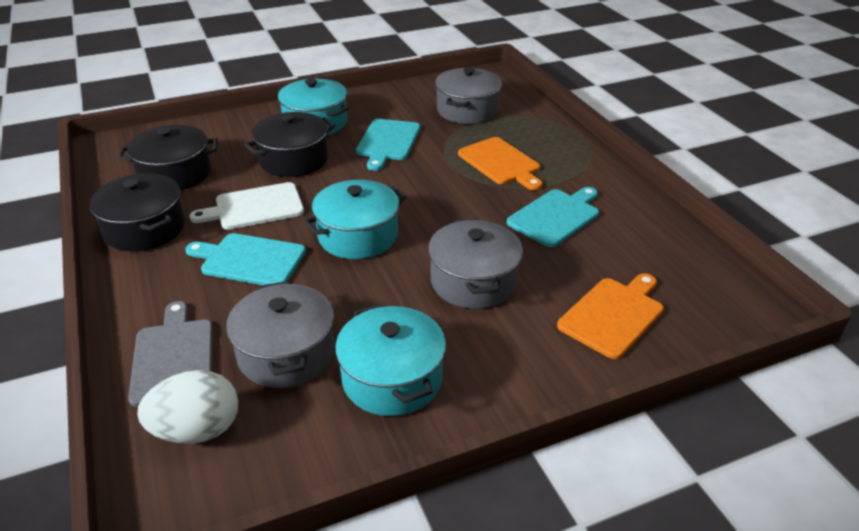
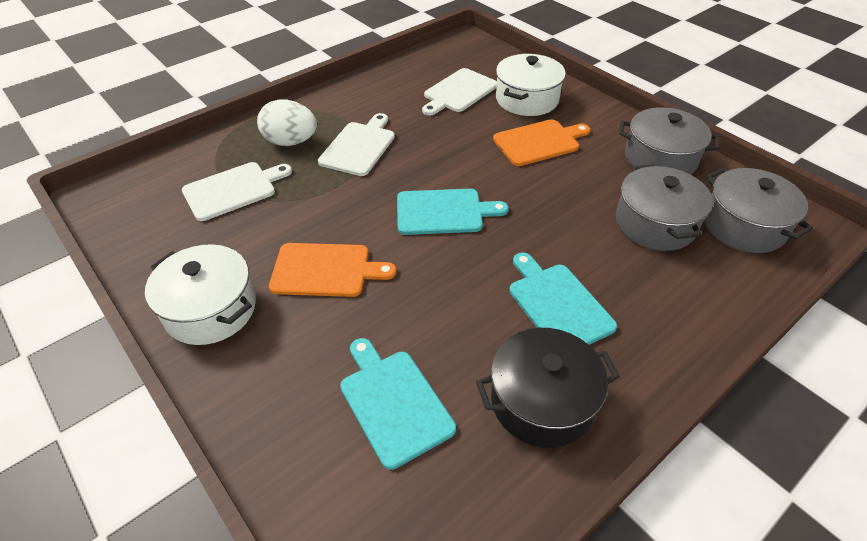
black pot: 3 -> 1
grey cutting board: 1 -> 0
turquoise pot: 3 -> 0
white cutting board: 1 -> 3
white pot: 0 -> 2

